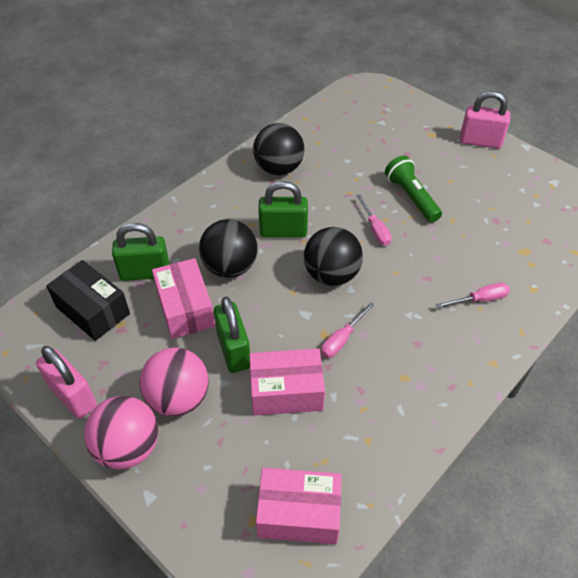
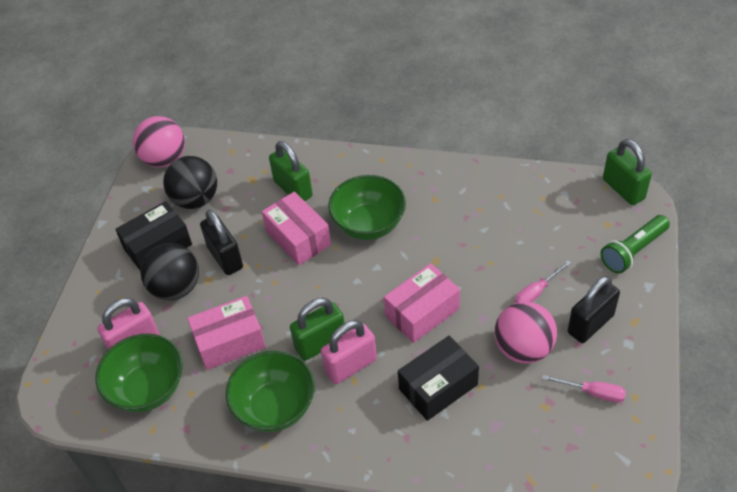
black ball: 3 -> 2
black box: 1 -> 2
black padlock: 0 -> 2
green bowl: 0 -> 3
pink screwdriver: 3 -> 2

